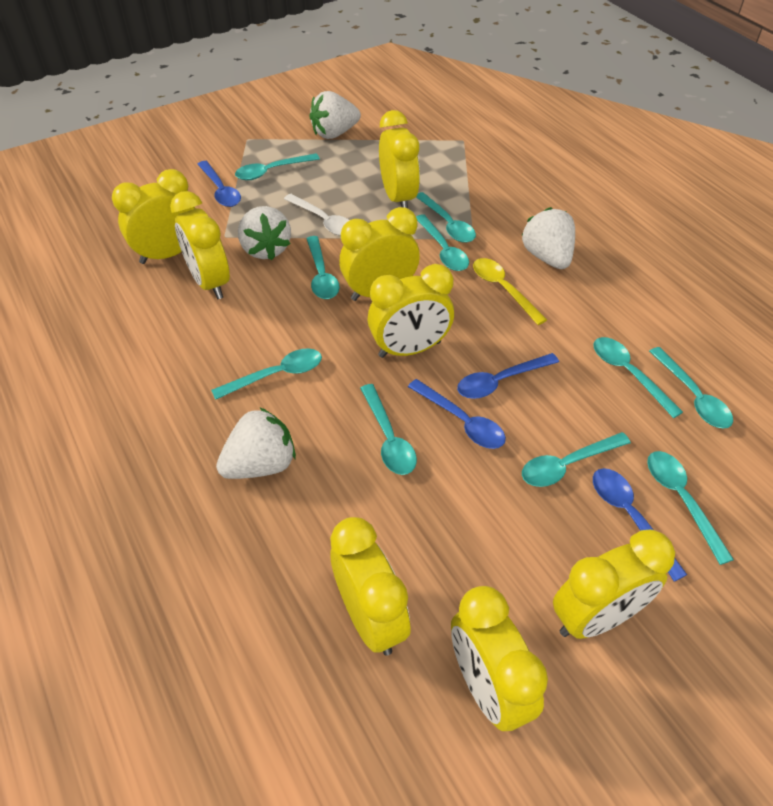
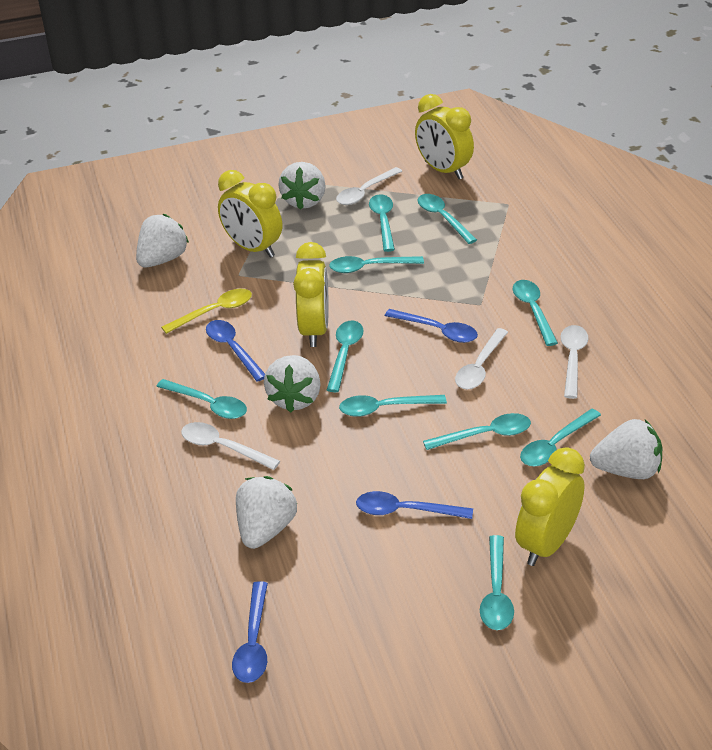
white spoon: 1 -> 4
white strawberry: 4 -> 5
yellow clock: 8 -> 4

